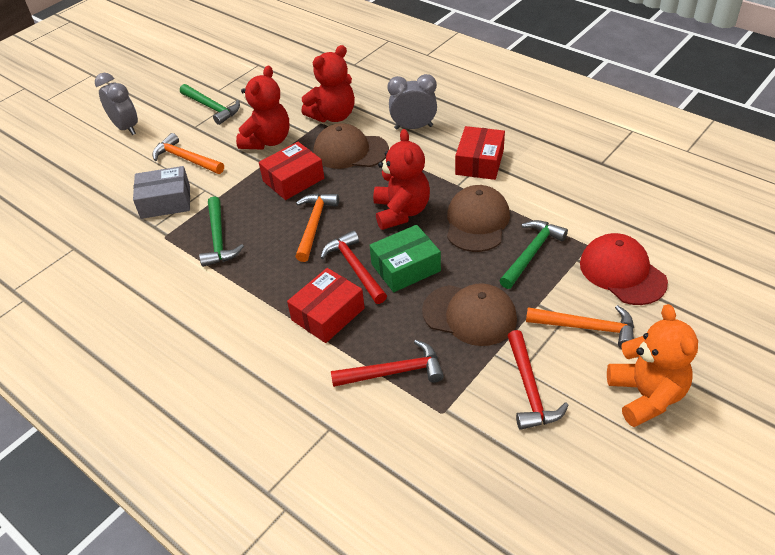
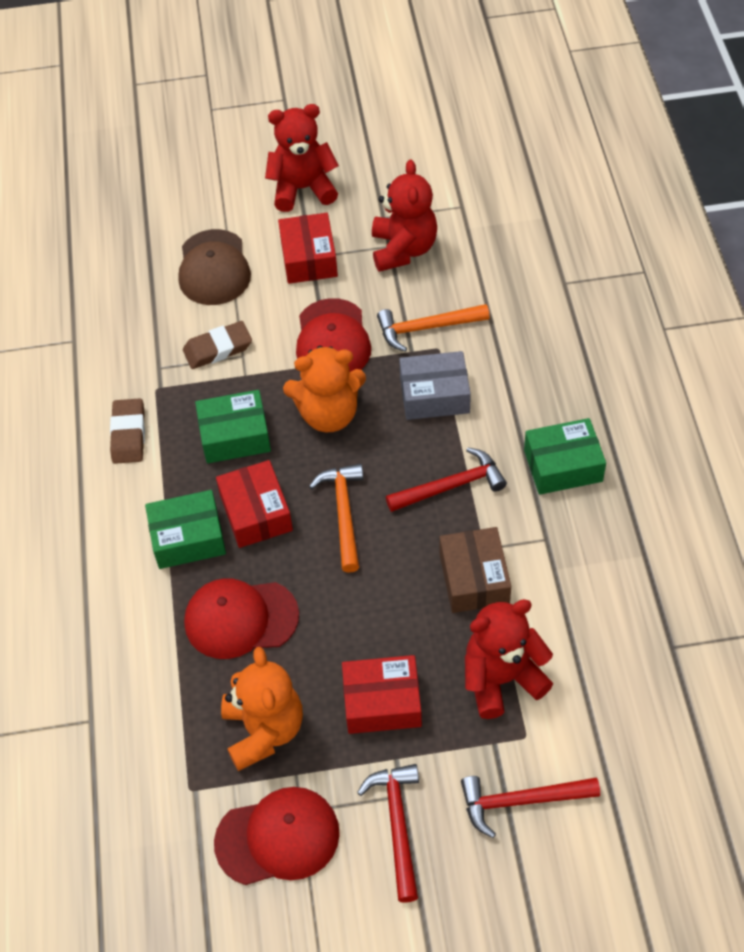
brown box: 0 -> 1
brown cap: 3 -> 1
brown eraser: 0 -> 2
green box: 1 -> 3
green hammer: 3 -> 0
grey clock: 2 -> 0
orange hammer: 3 -> 2
orange teddy bear: 1 -> 2
red cap: 1 -> 3

